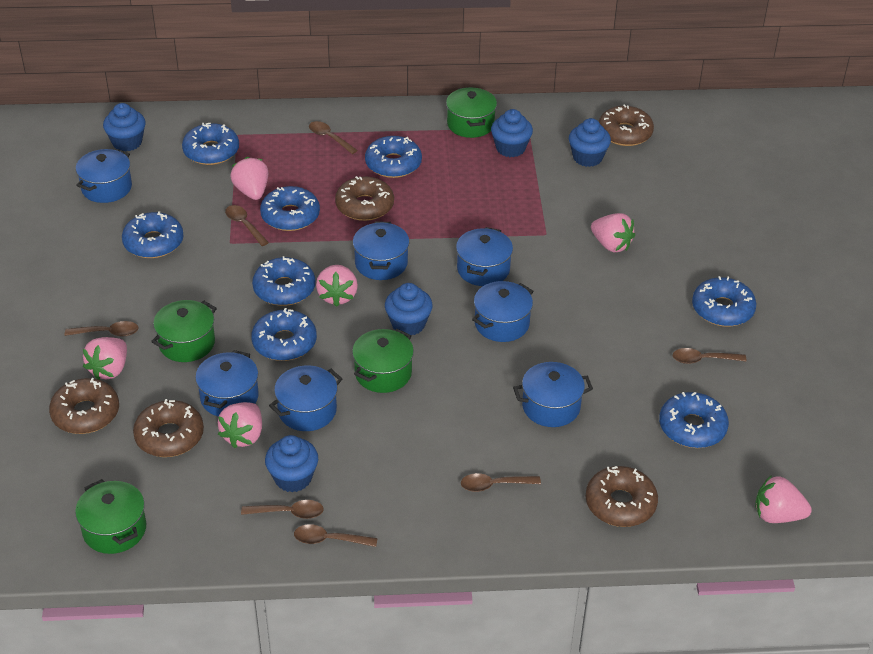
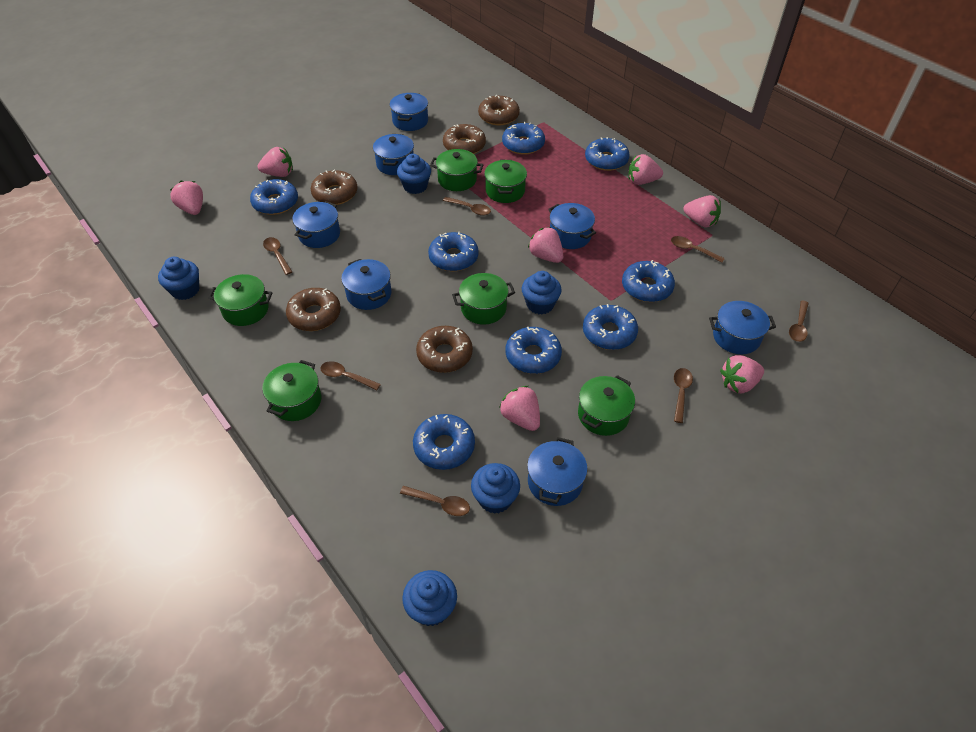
green pot: 4 -> 6
pink strawberry: 6 -> 7

